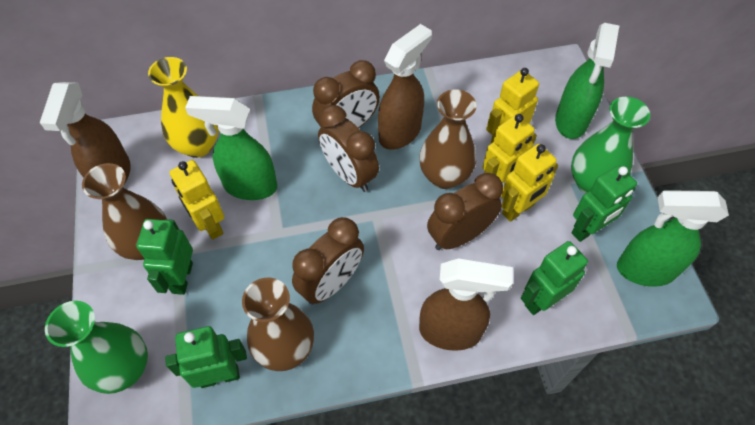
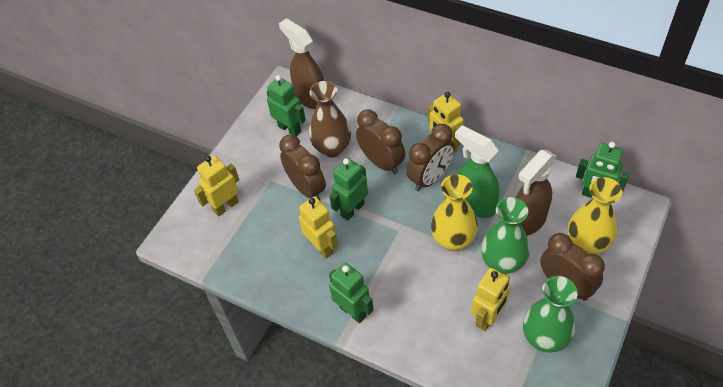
brown spray bottle: 3 -> 2
brown vase: 3 -> 1
green spray bottle: 3 -> 1
yellow vase: 1 -> 2

